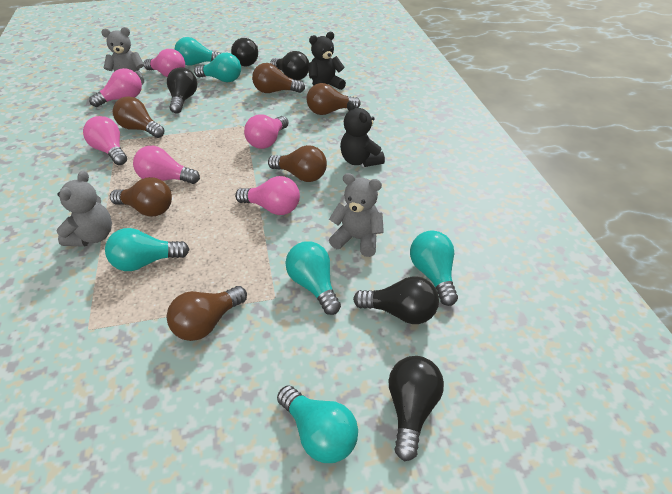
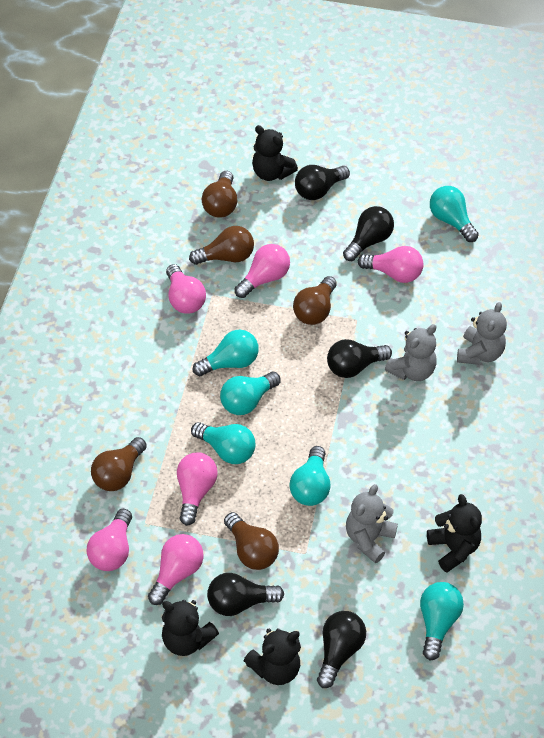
black teddy bear: 2 -> 4
brown light bulb: 6 -> 5

